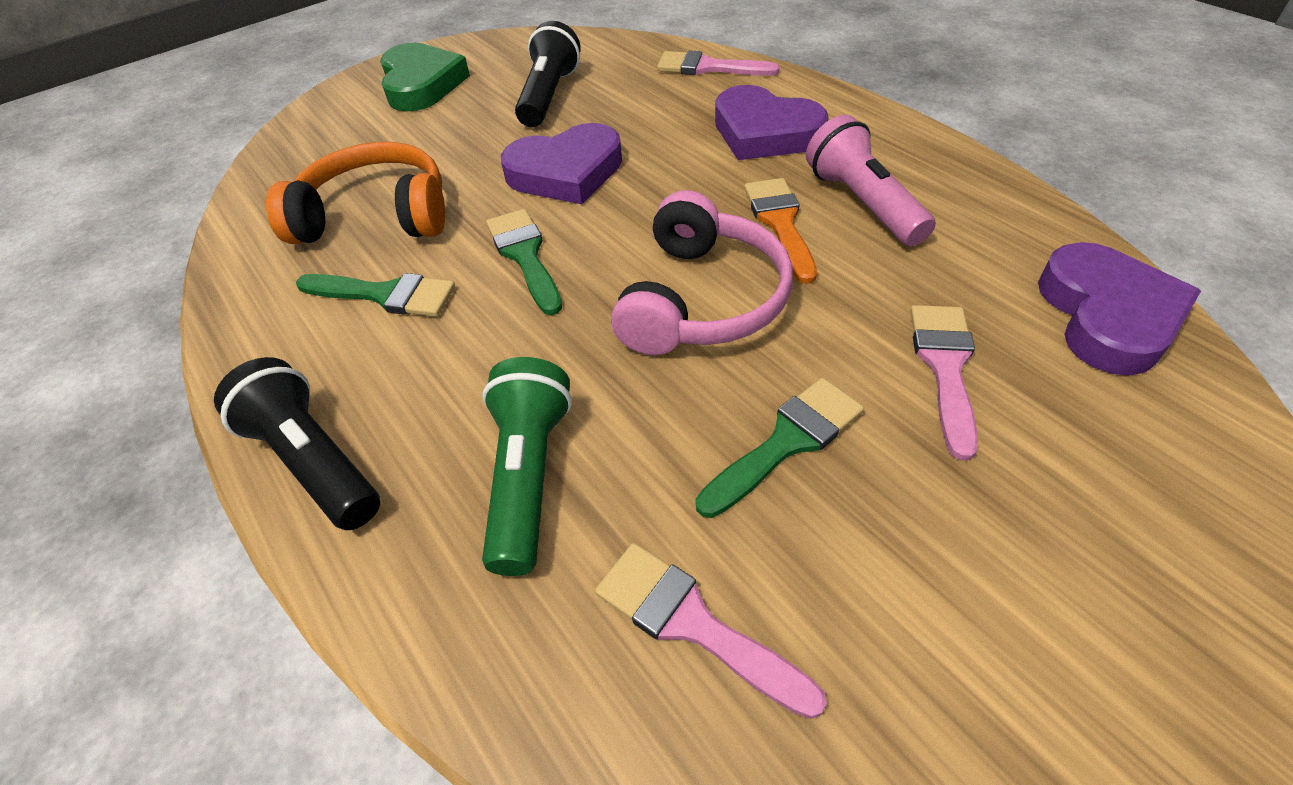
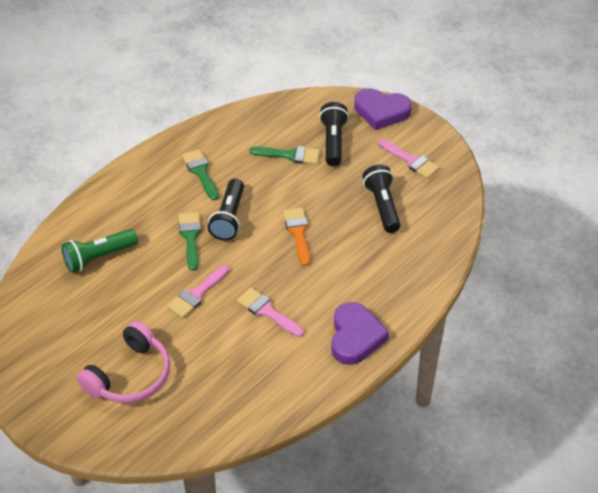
black flashlight: 2 -> 3
green heart: 1 -> 0
orange headphones: 1 -> 0
pink flashlight: 1 -> 0
purple heart: 3 -> 2

